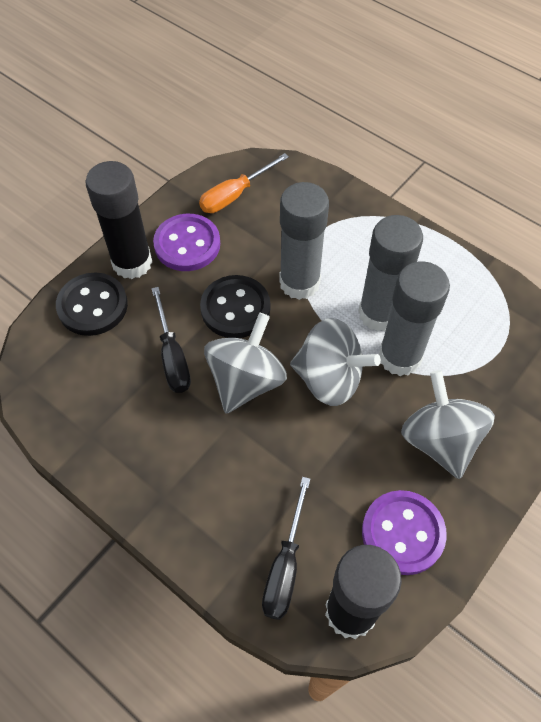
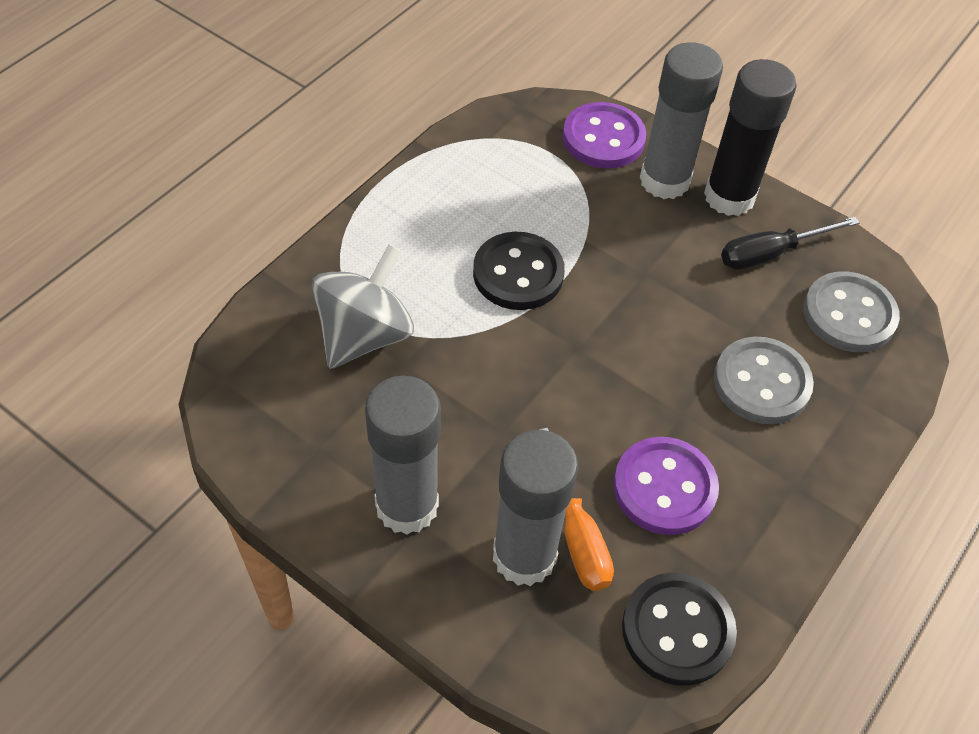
black glue stick: 2 -> 1
black screwdriver: 2 -> 1
grey button: 0 -> 2
grey spinning top: 3 -> 1

